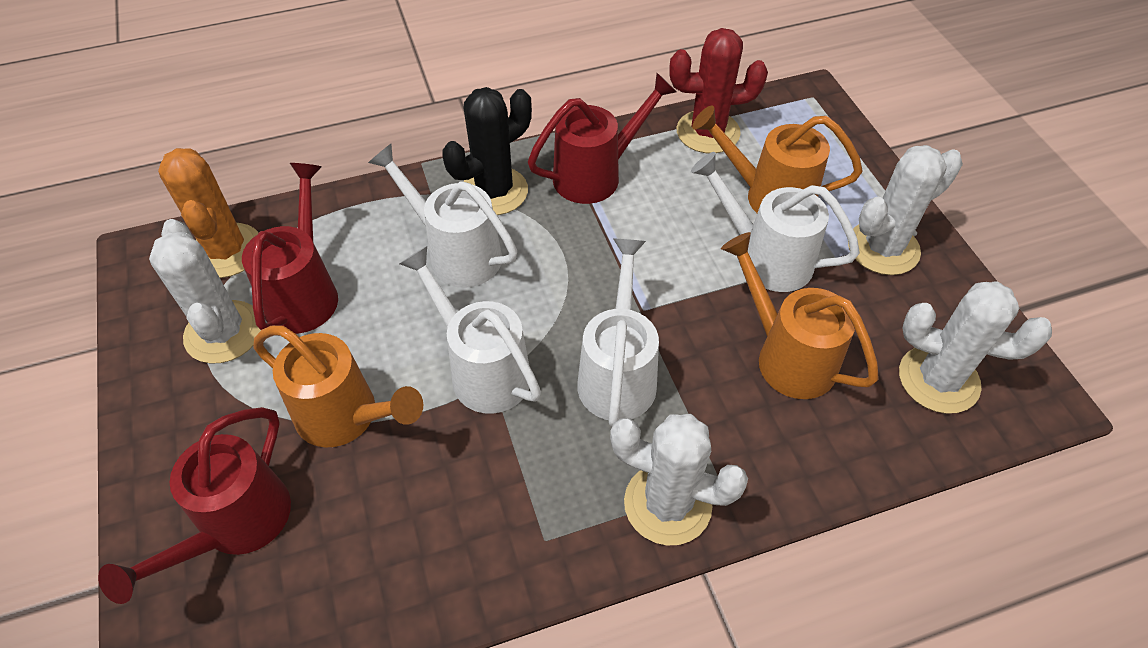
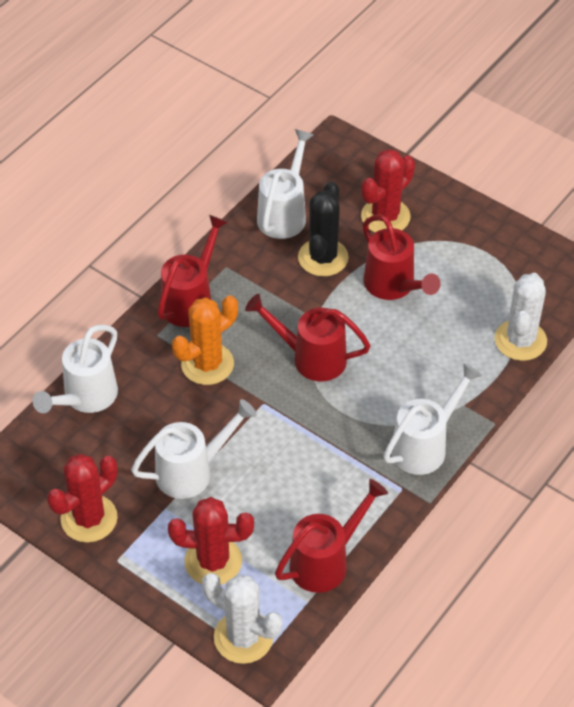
orange watering can: 3 -> 0
red cactus: 1 -> 3
red watering can: 3 -> 4
white cactus: 4 -> 2

